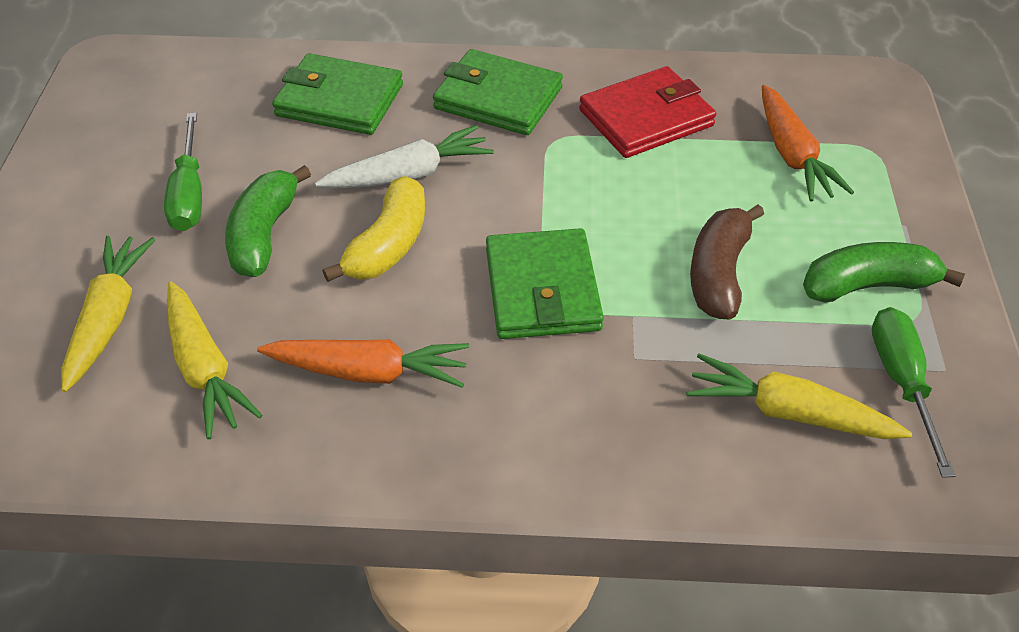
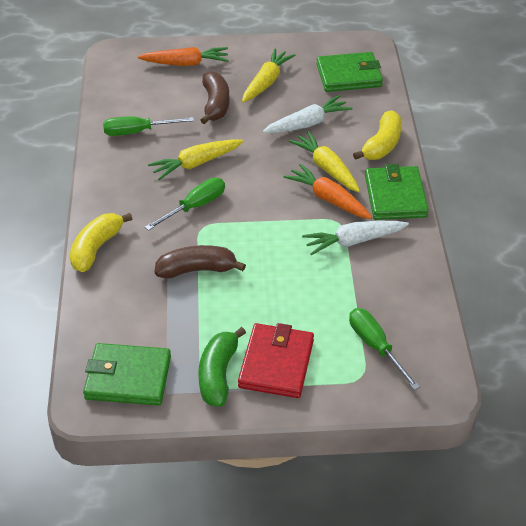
brown banana: 1 -> 2
green banana: 2 -> 1
green screwdriver: 2 -> 3
white carrot: 1 -> 2
yellow banana: 1 -> 2

